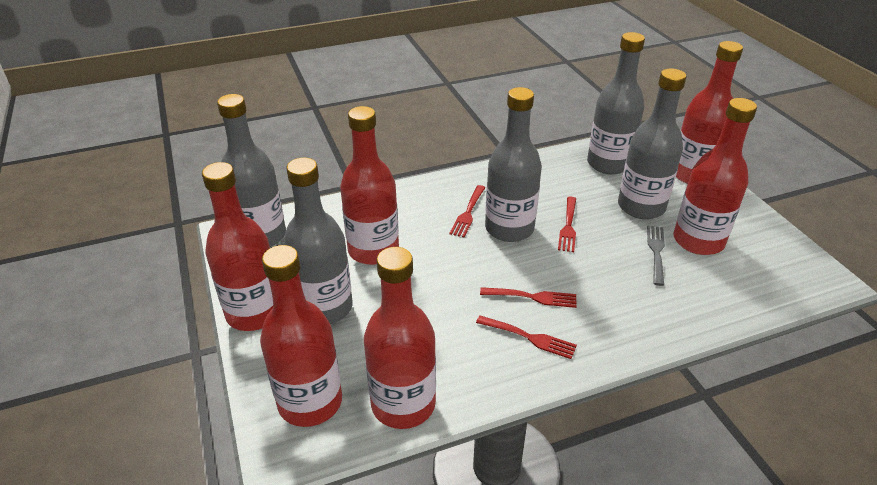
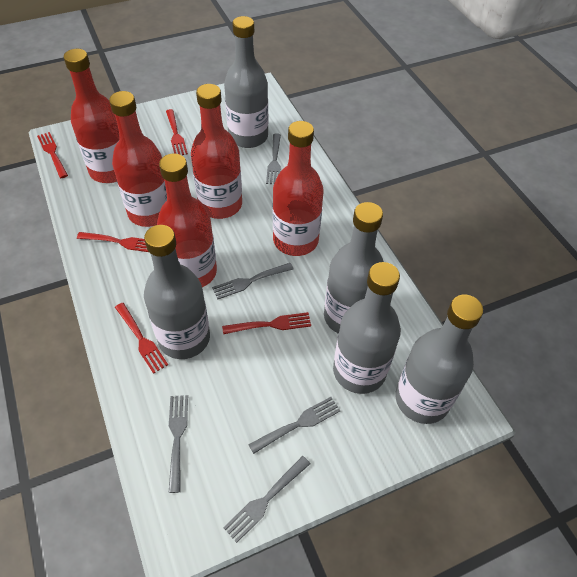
grey fork: 1 -> 5
red bottle: 6 -> 5
red fork: 4 -> 5

